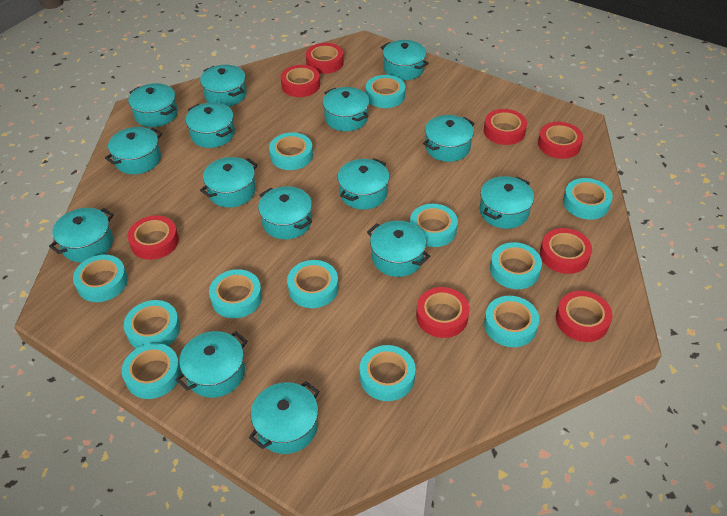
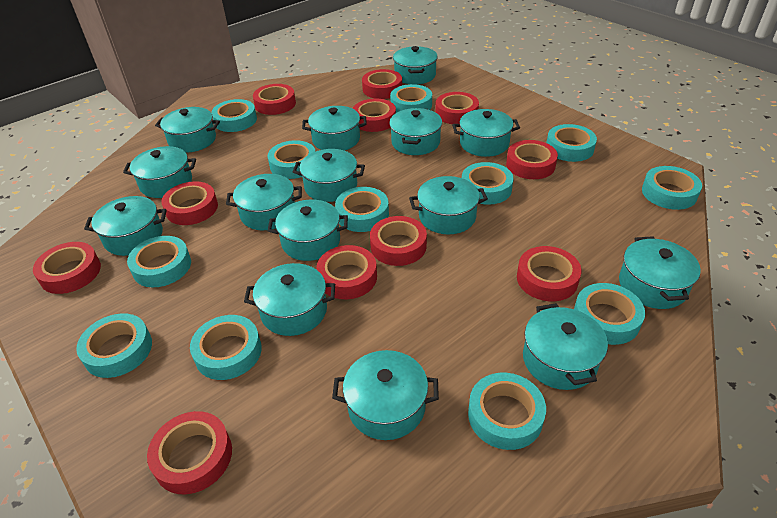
red tape: 8 -> 11

